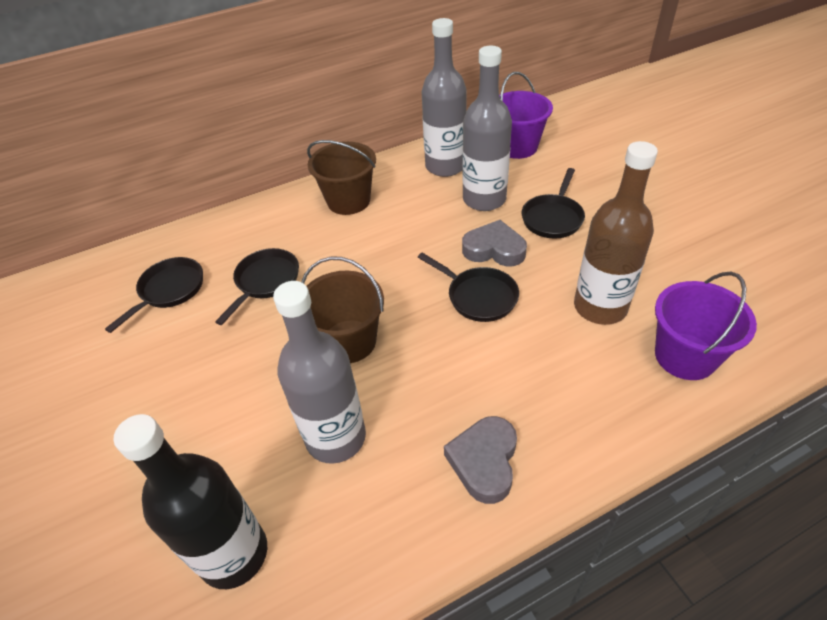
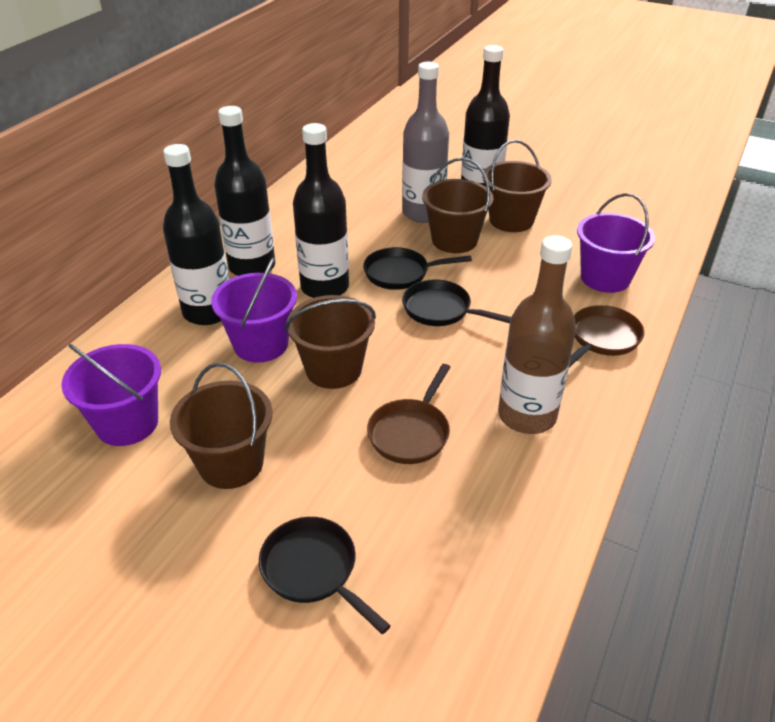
black bottle: 1 -> 4
black pan: 4 -> 3
brown bucket: 2 -> 4
brown pan: 0 -> 2
grey bottle: 3 -> 1
grey heart: 2 -> 0
purple bucket: 2 -> 3

